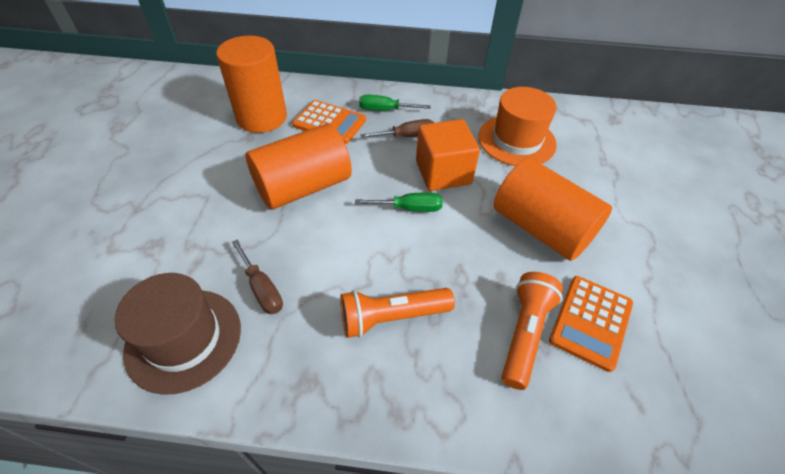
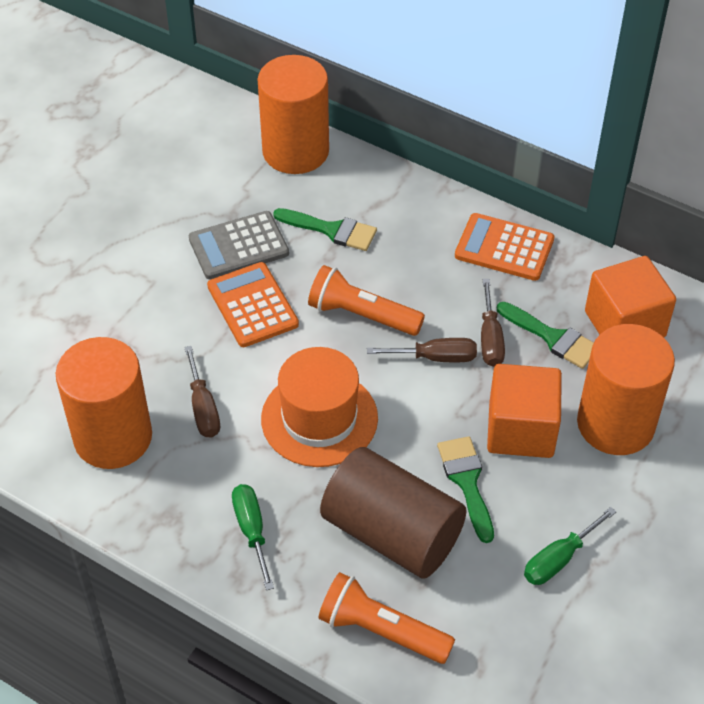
brown cylinder: 0 -> 1
brown hat: 1 -> 0
brown screwdriver: 2 -> 3
green brush: 0 -> 3
grey calculator: 0 -> 1
orange cube: 1 -> 2

